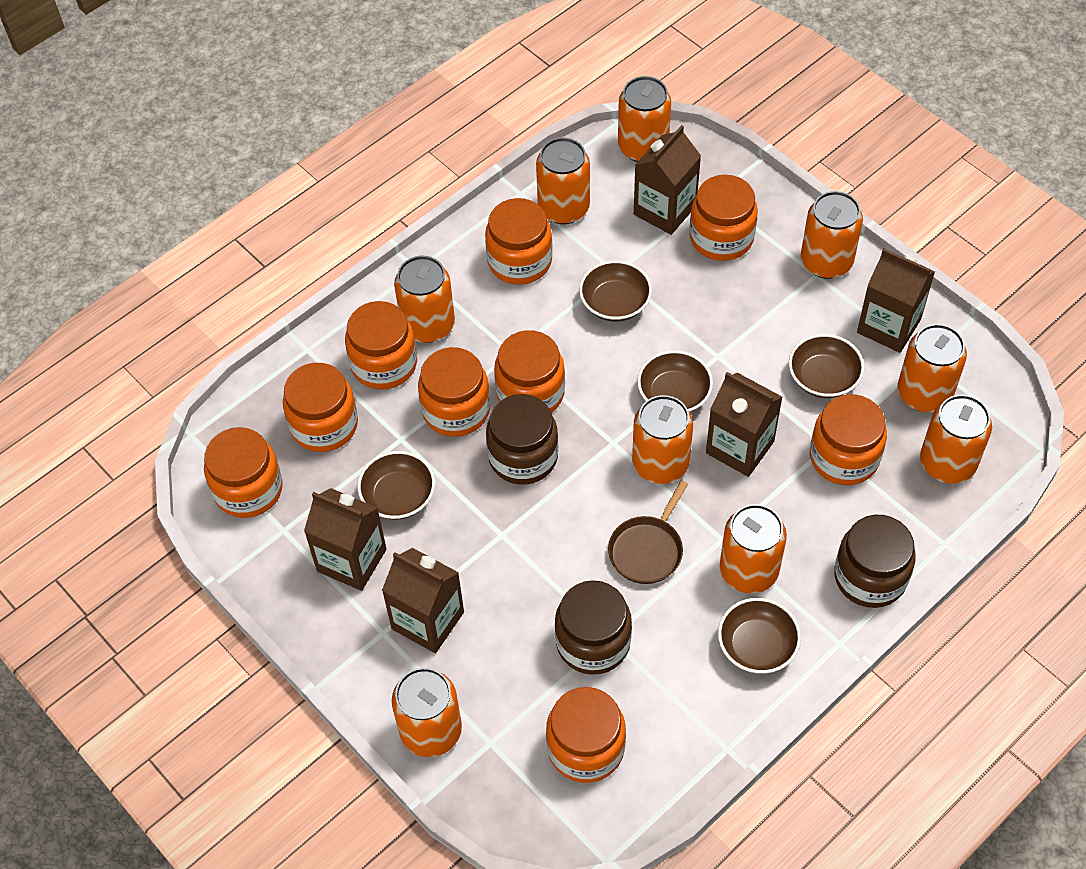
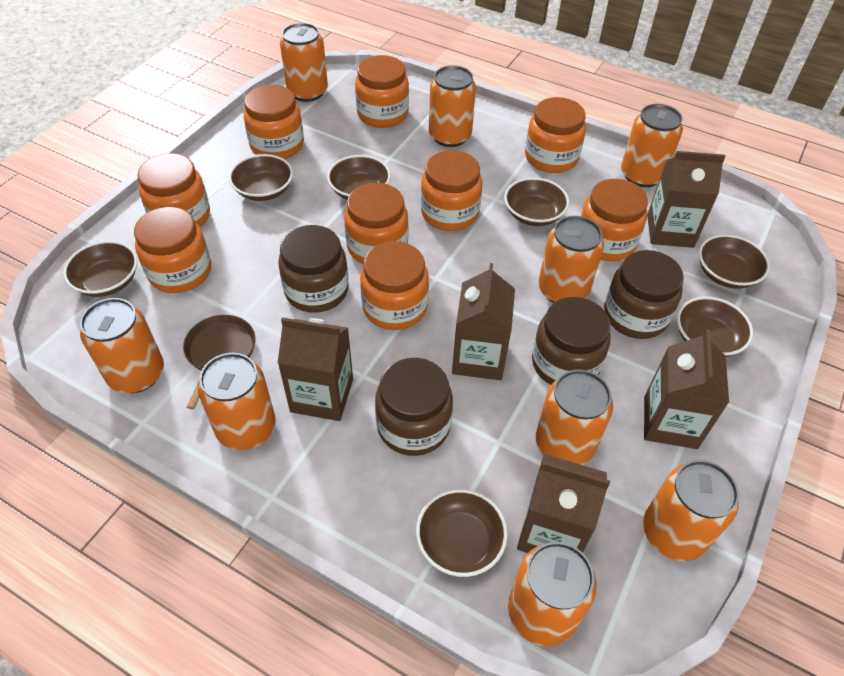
brown bowl: 5 -> 7
brown jar: 3 -> 4

